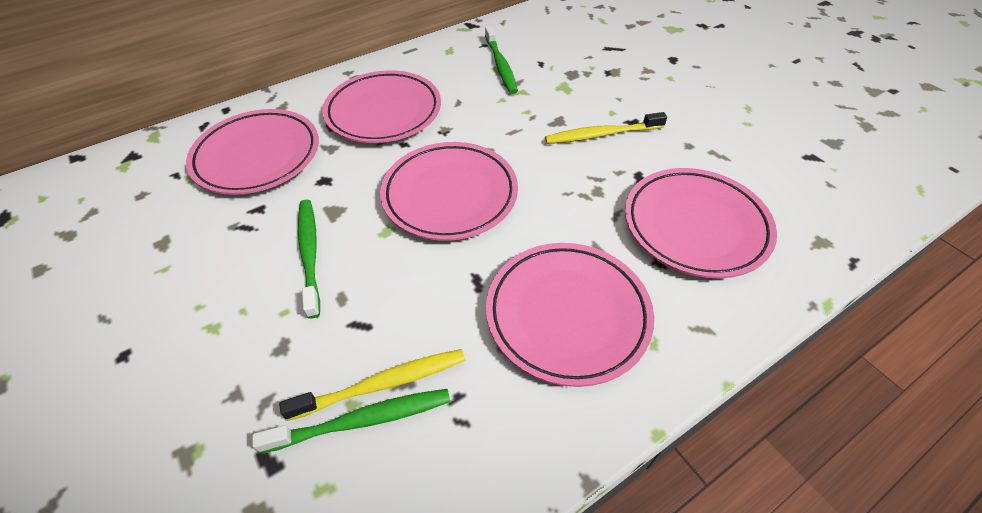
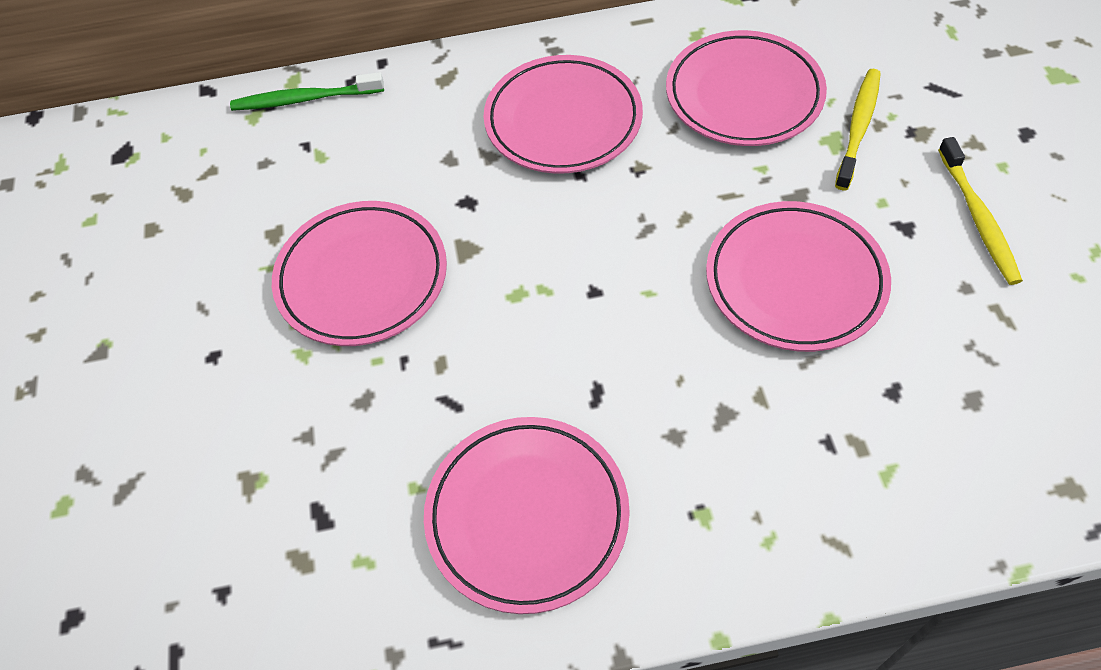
green toothbrush: 3 -> 1

